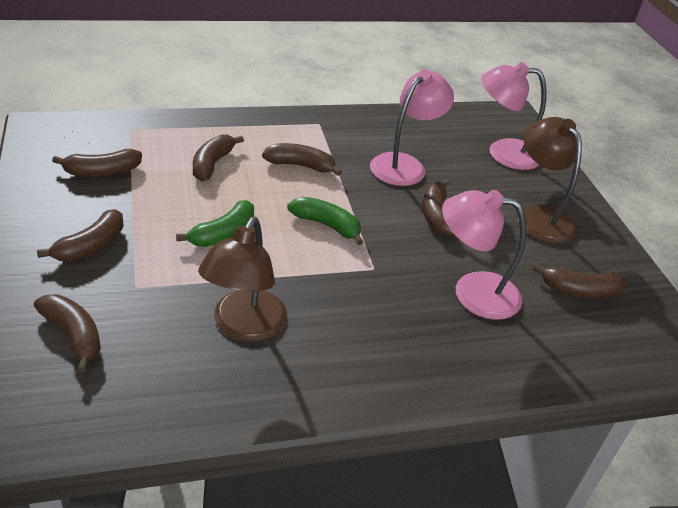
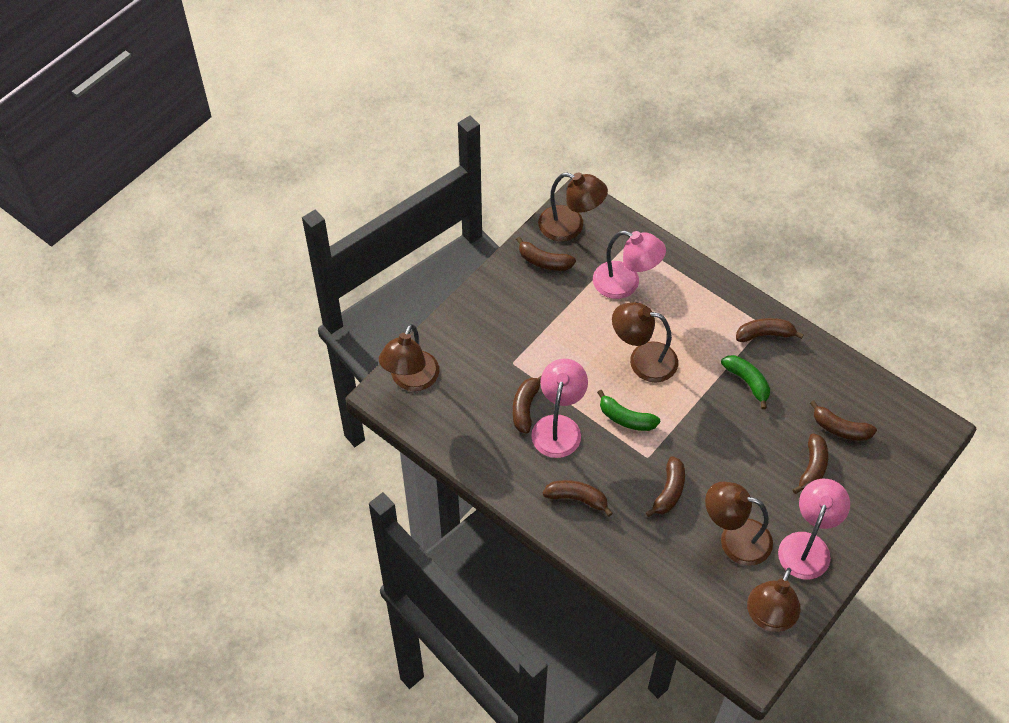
brown lamp: 2 -> 5

